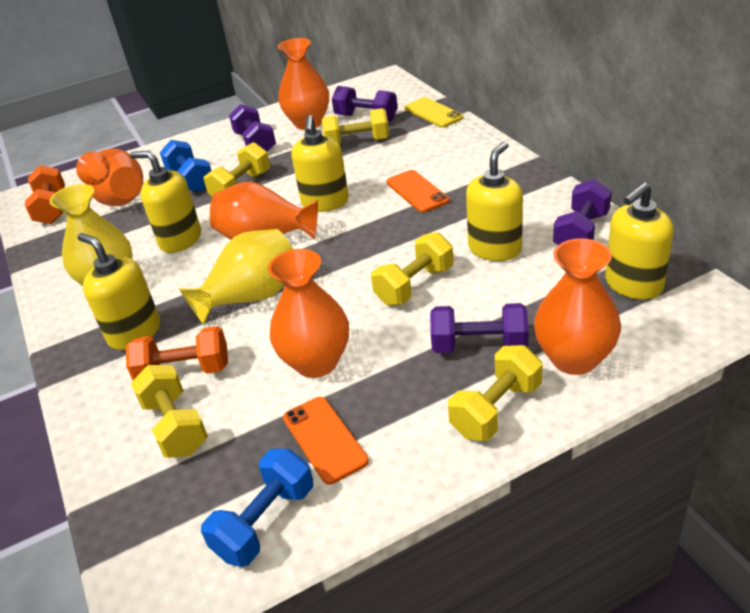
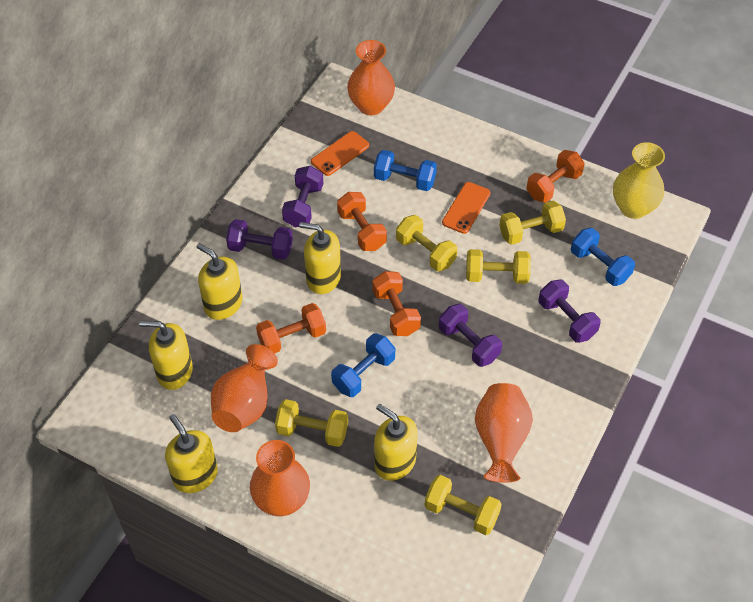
blue dumbbell: 2 -> 3
orange dumbbell: 2 -> 4
orange vase: 5 -> 4
yellow phone: 1 -> 0
yellow vase: 2 -> 1

